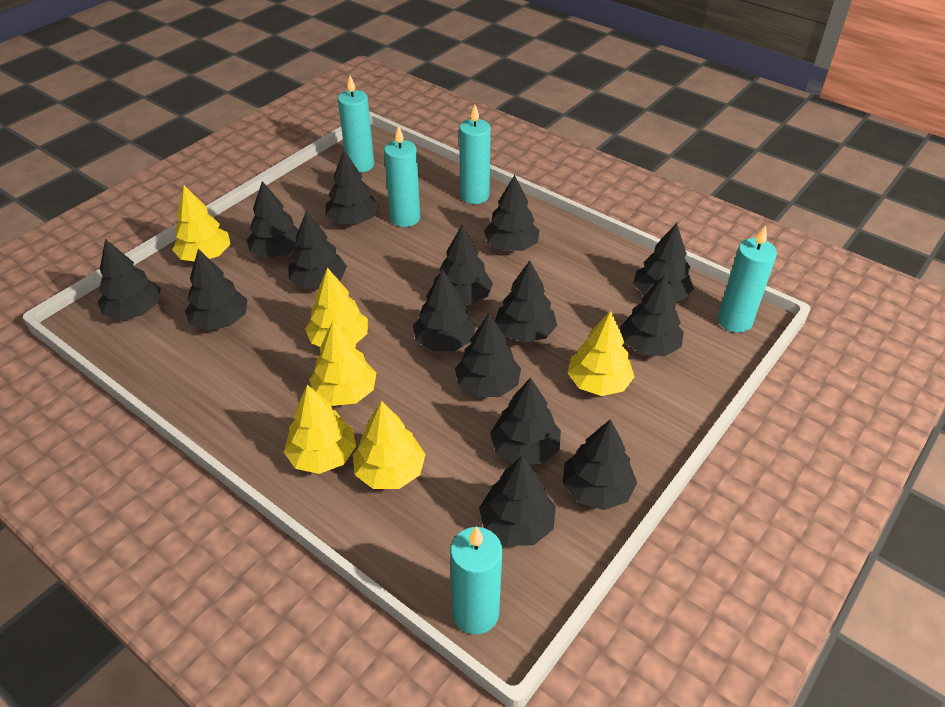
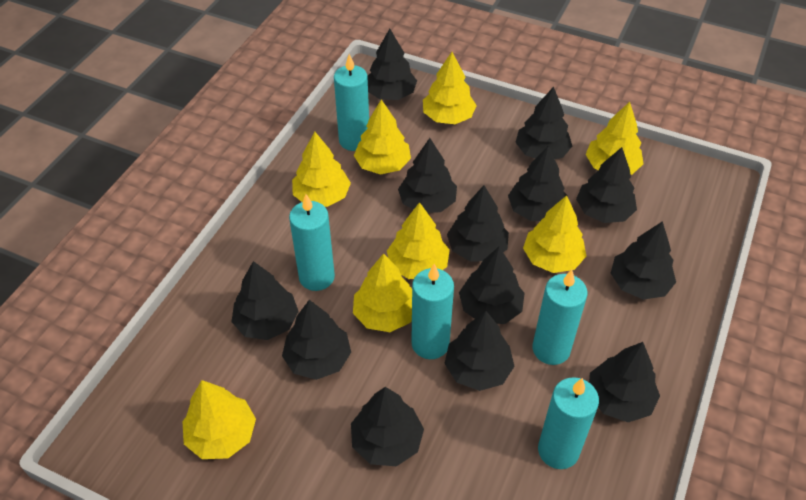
black tree: 15 -> 13
yellow tree: 6 -> 8

